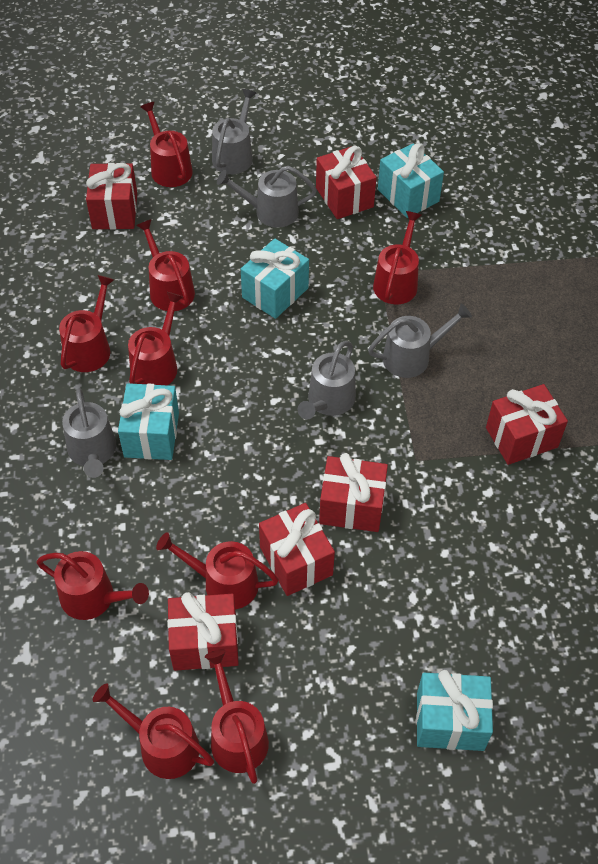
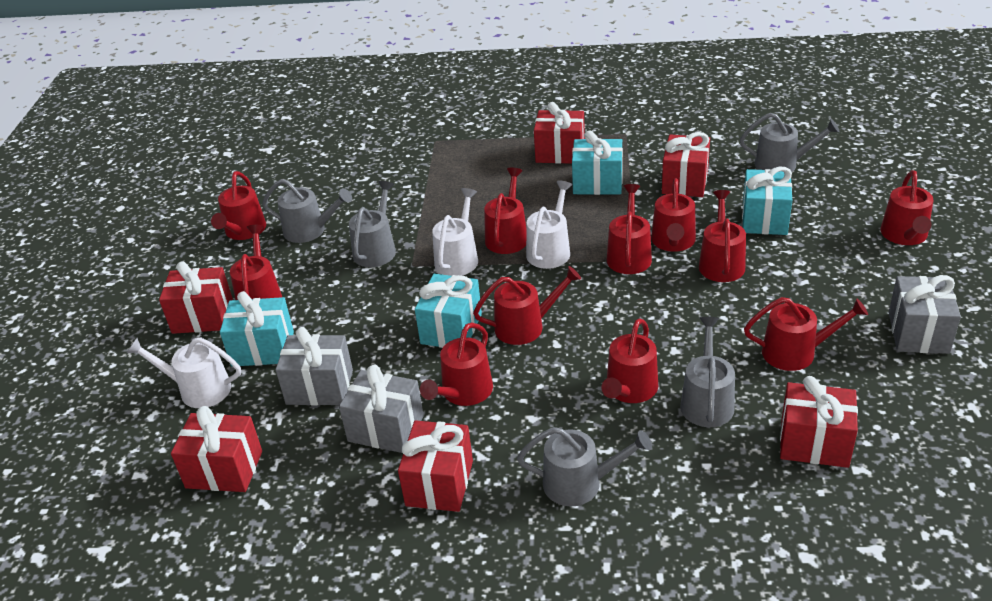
grey gift: 0 -> 3
red watering can: 9 -> 11
white watering can: 0 -> 3

